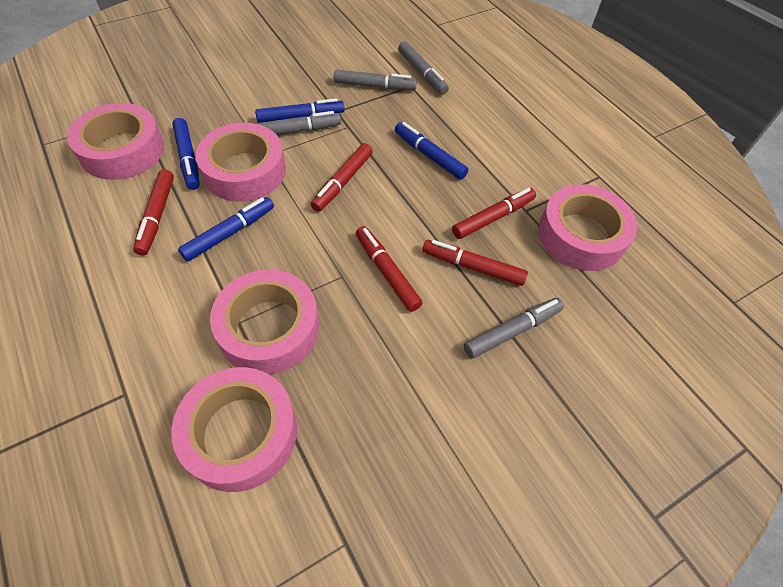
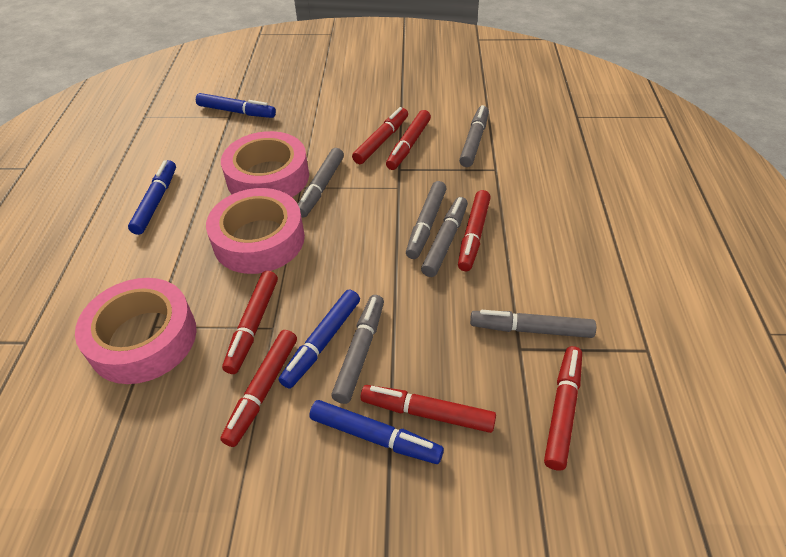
grey marker: 4 -> 6
pink tape: 5 -> 3
red marker: 5 -> 7

